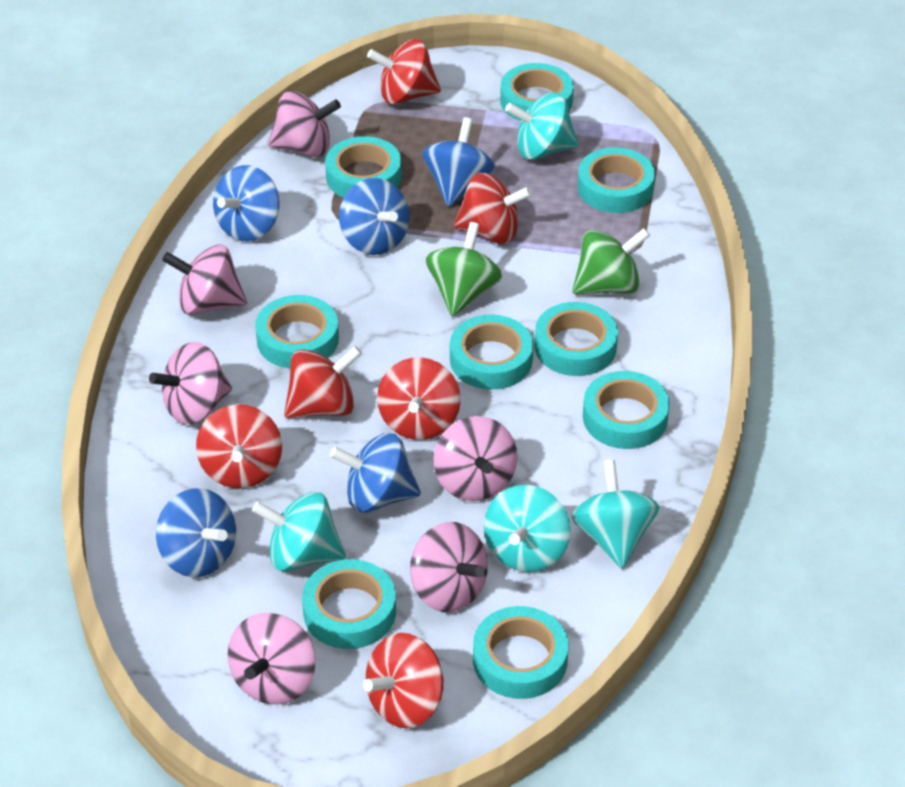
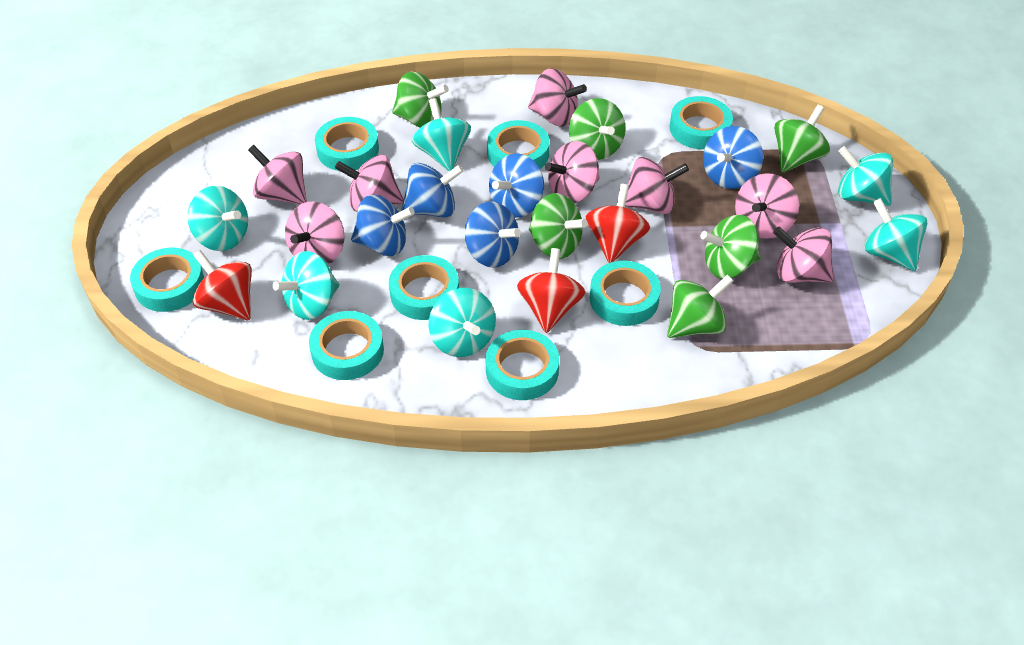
green spinning top: 2 -> 6
pink spinning top: 6 -> 8
red spinning top: 6 -> 3
turquoise spinning top: 4 -> 6
turquoise tape: 9 -> 8

